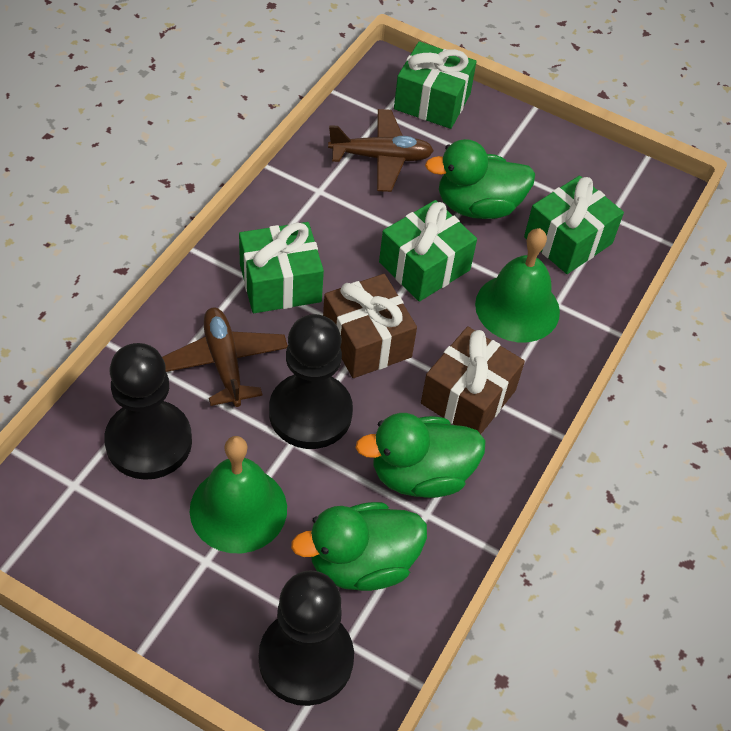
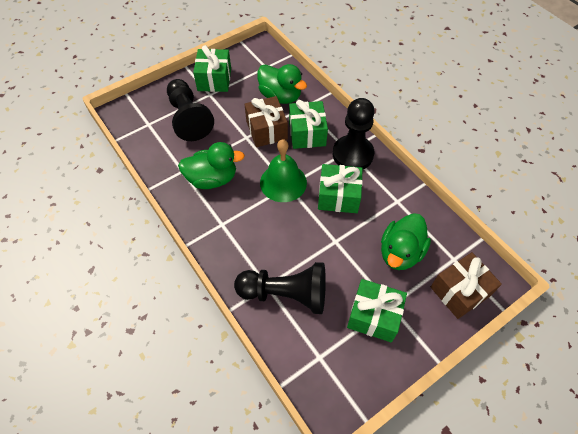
brown plane: 2 -> 0
green bell: 2 -> 1

